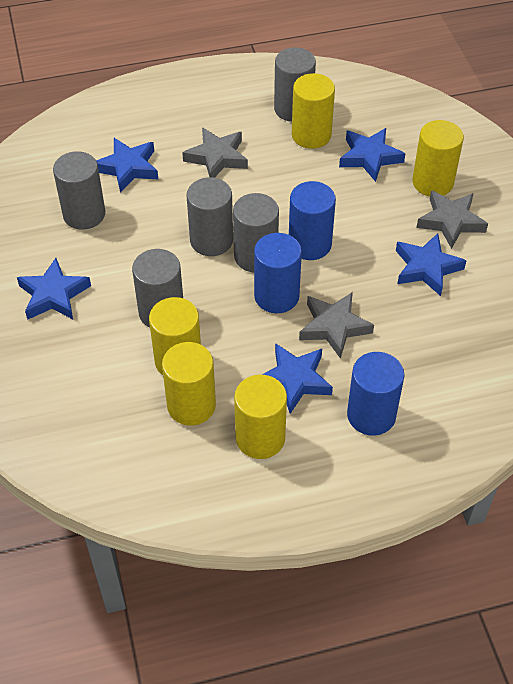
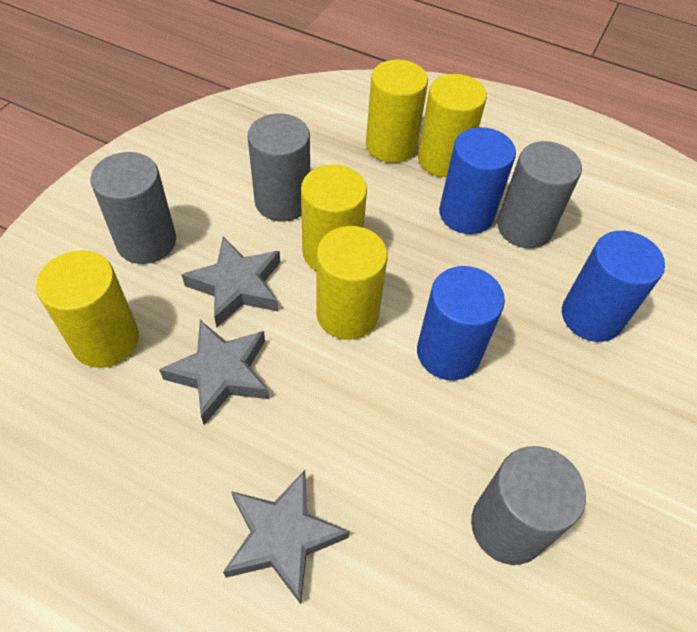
blue star: 5 -> 0
grey cylinder: 5 -> 4

